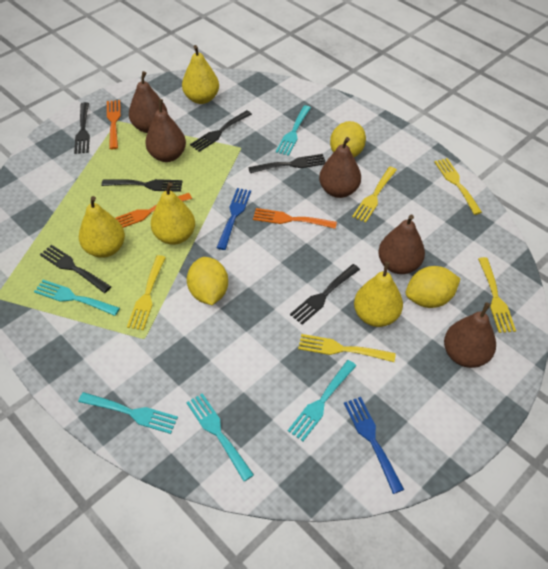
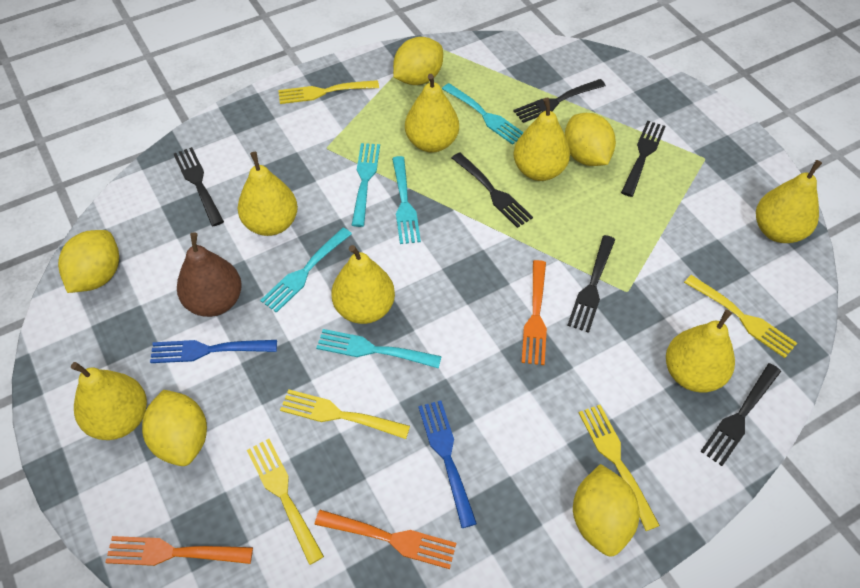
brown pear: 5 -> 1
yellow lemon: 3 -> 5
yellow pear: 4 -> 7

